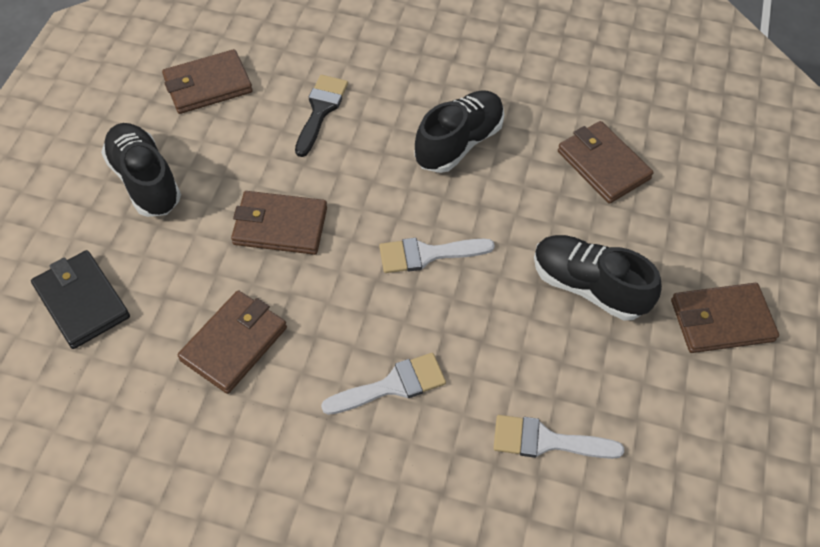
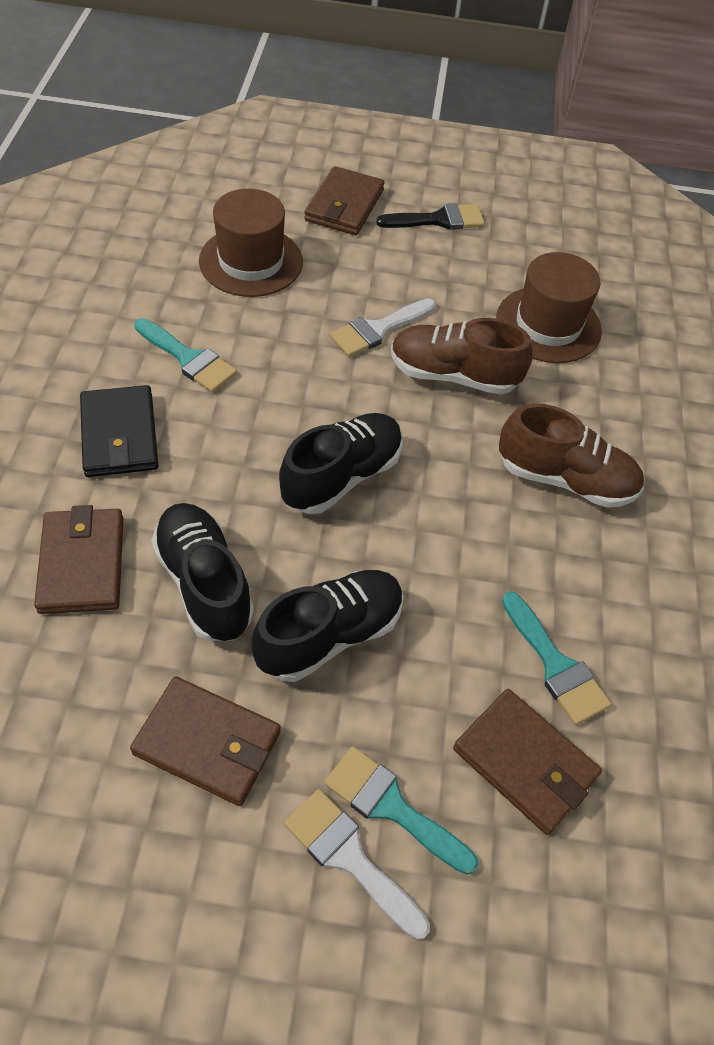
brown hat: 0 -> 2
brown shoe: 0 -> 2
brown wallet: 5 -> 4
turquoise brush: 0 -> 3
white brush: 3 -> 2

